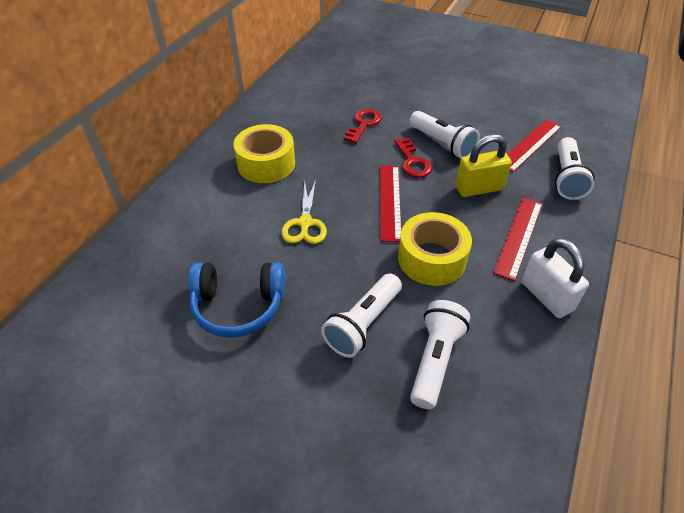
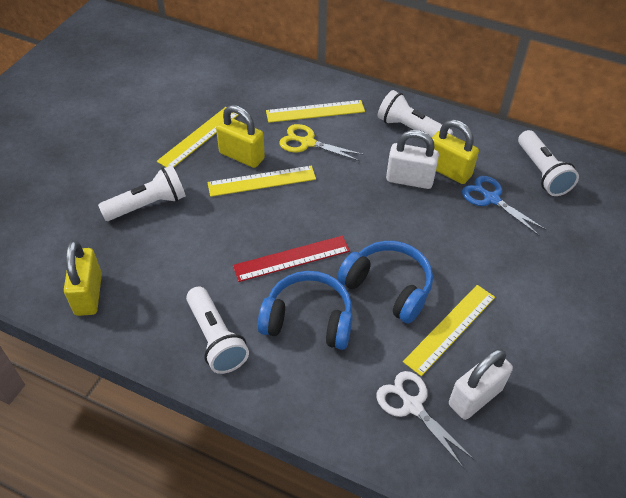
blue headphones: 1 -> 2
blue scissors: 0 -> 1
red key: 2 -> 0
red ruler: 3 -> 1
white padlock: 1 -> 2
white scissors: 0 -> 1
yellow padlock: 1 -> 3
yellow ruler: 0 -> 4
yellow tape: 2 -> 0

